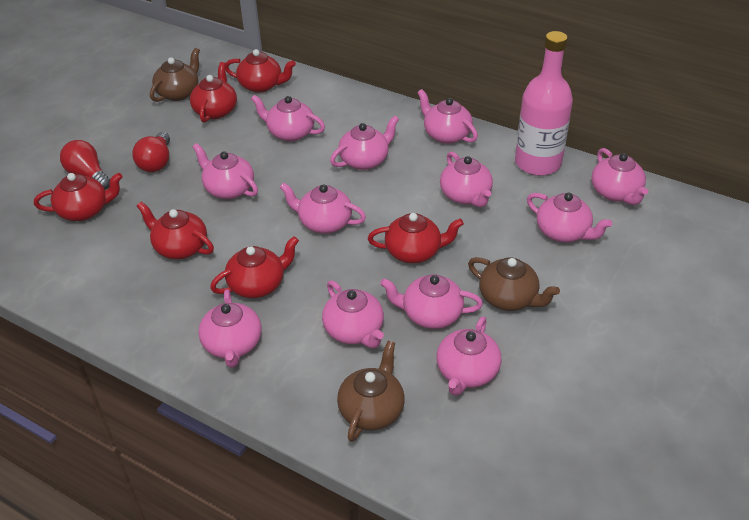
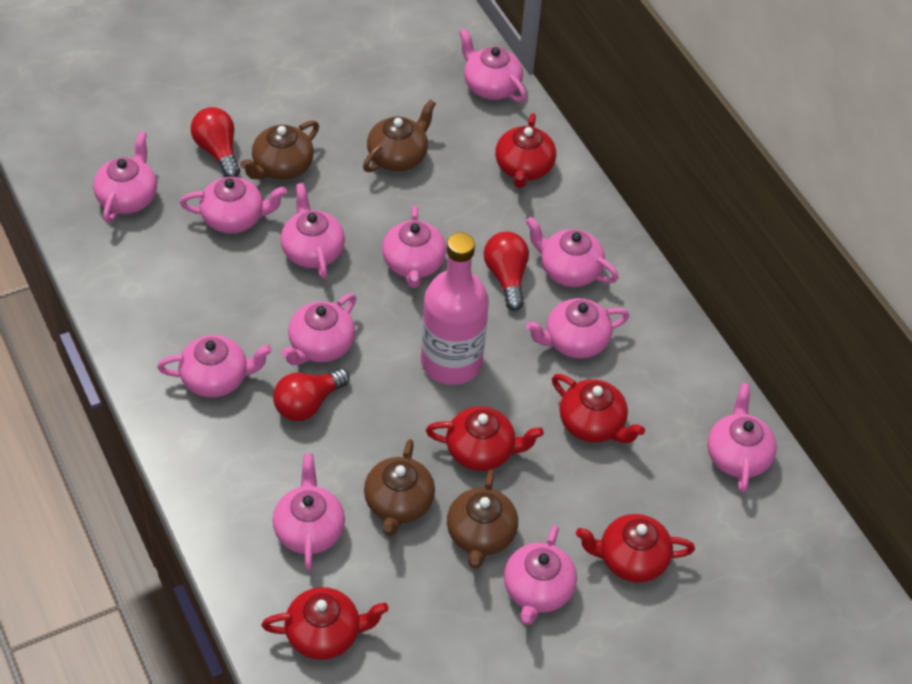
brown teapot: 3 -> 4
red light bulb: 2 -> 3
red teapot: 6 -> 5

